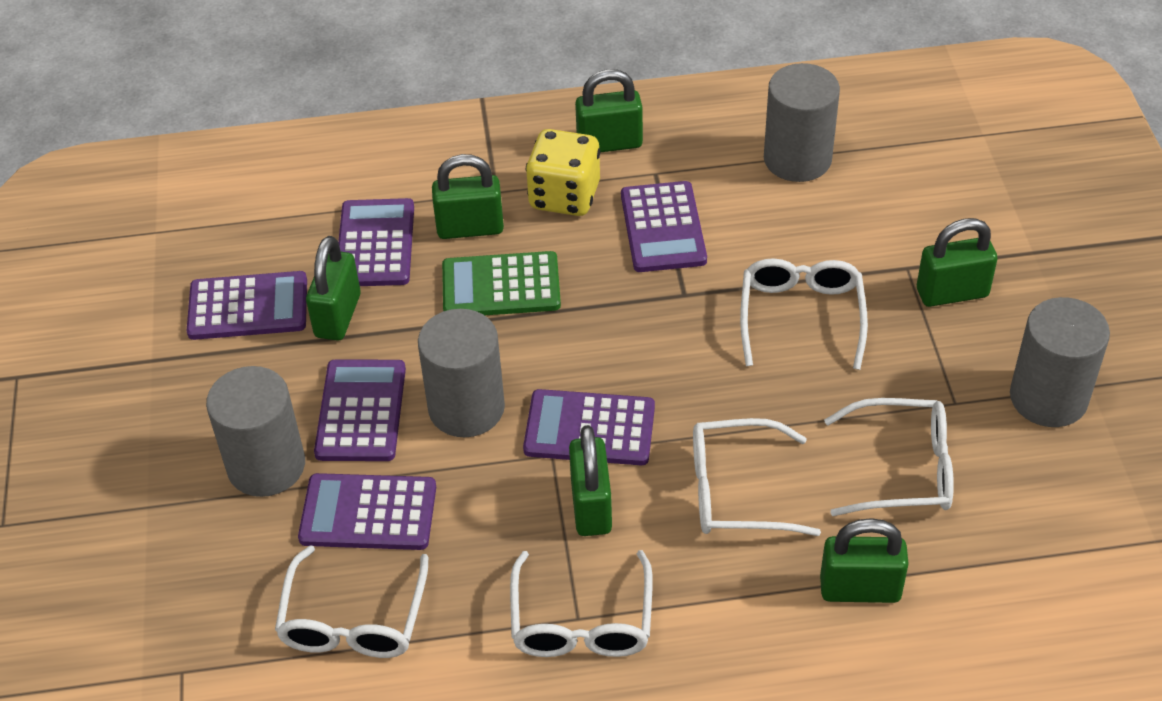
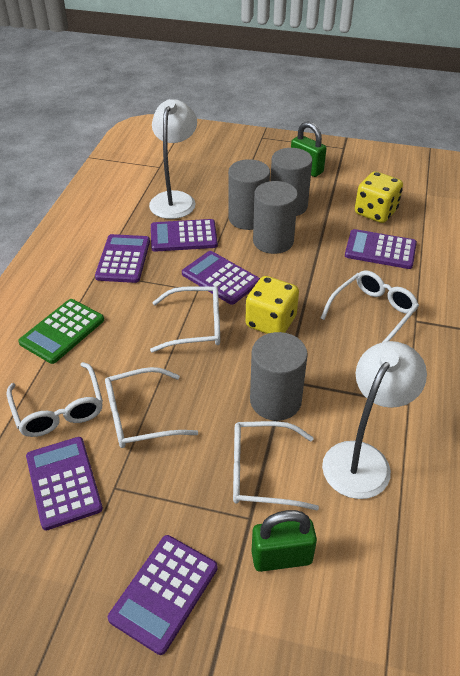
green padlock: 6 -> 2
white lamp: 0 -> 2
yellow dice: 1 -> 2

